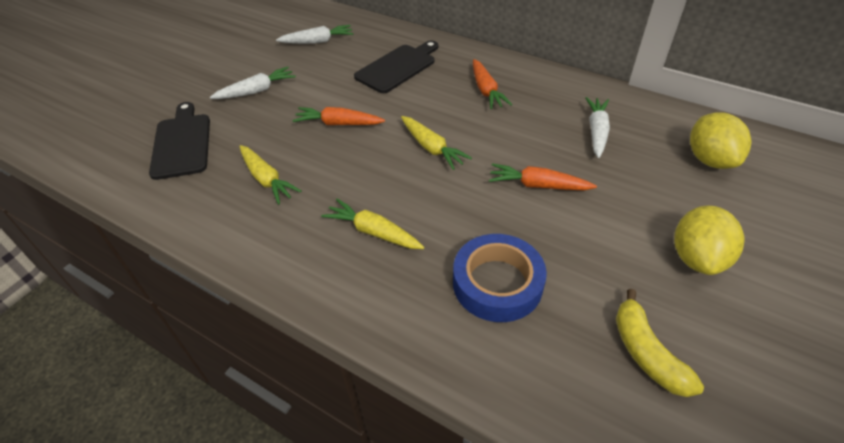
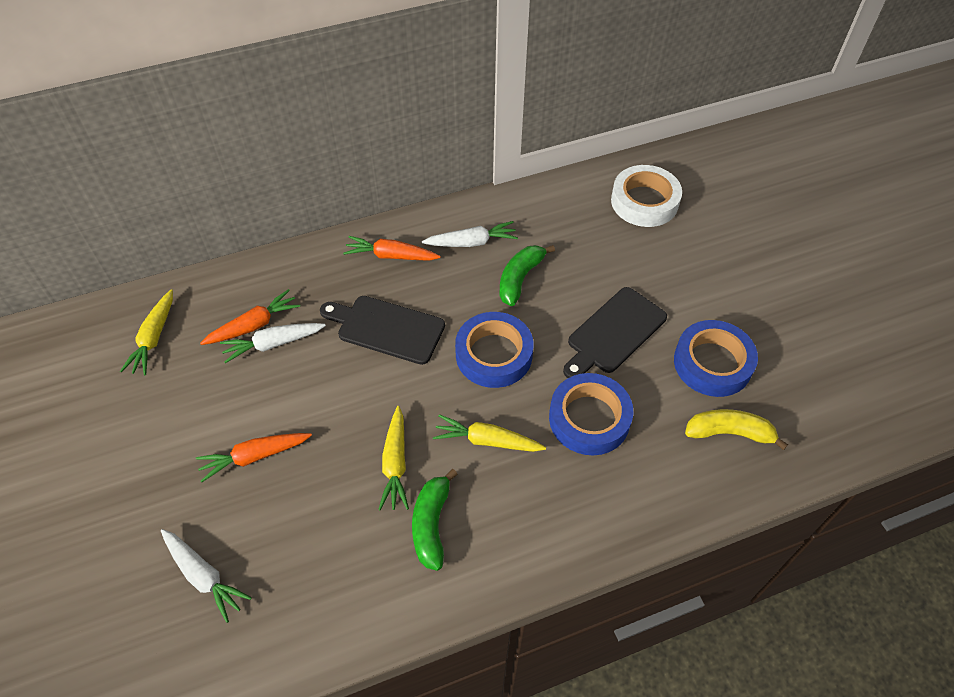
blue tape: 1 -> 3
green banana: 0 -> 2
white tape: 0 -> 1
yellow lemon: 2 -> 0

